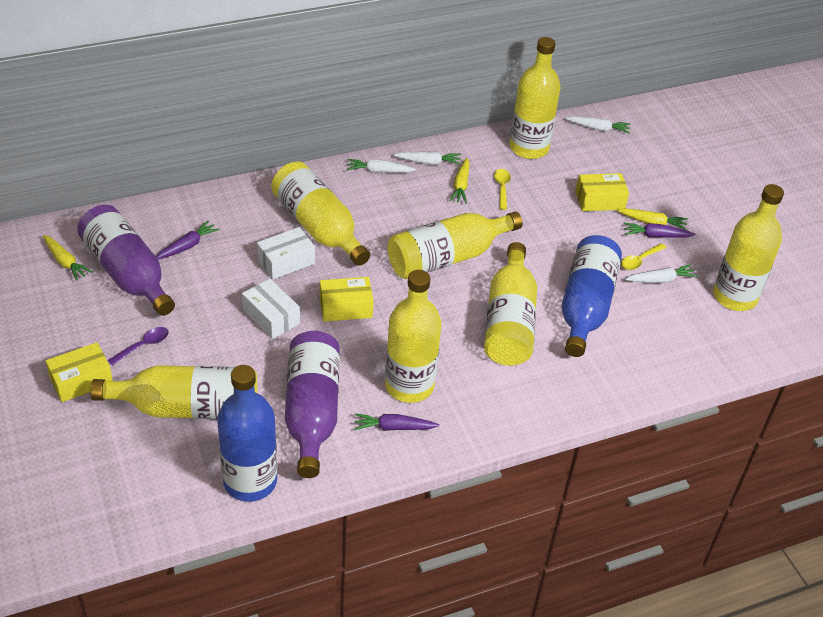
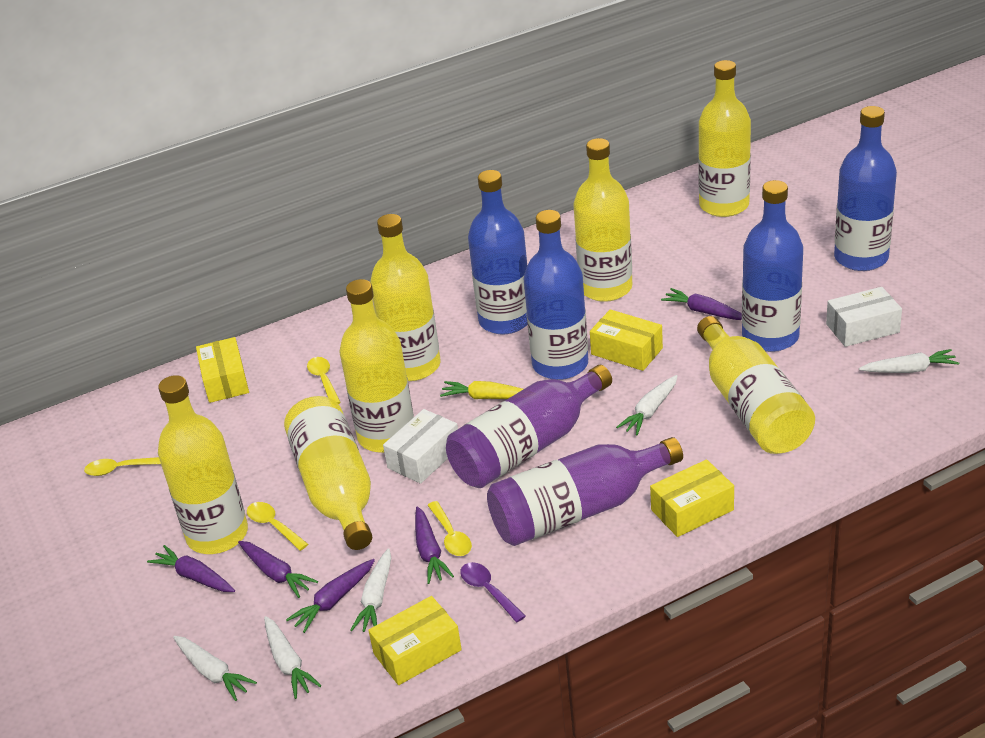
blue bottle: 2 -> 4
purple carrot: 3 -> 5
white carrot: 4 -> 5
yellow box: 3 -> 4
yellow carrot: 3 -> 1
yellow spoon: 2 -> 4

